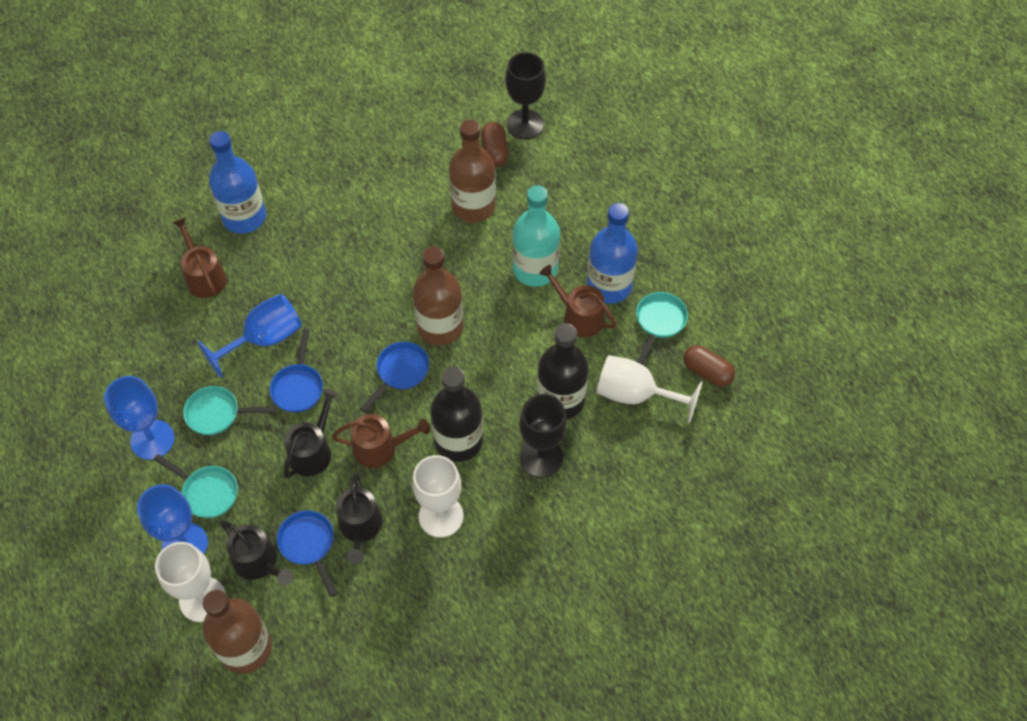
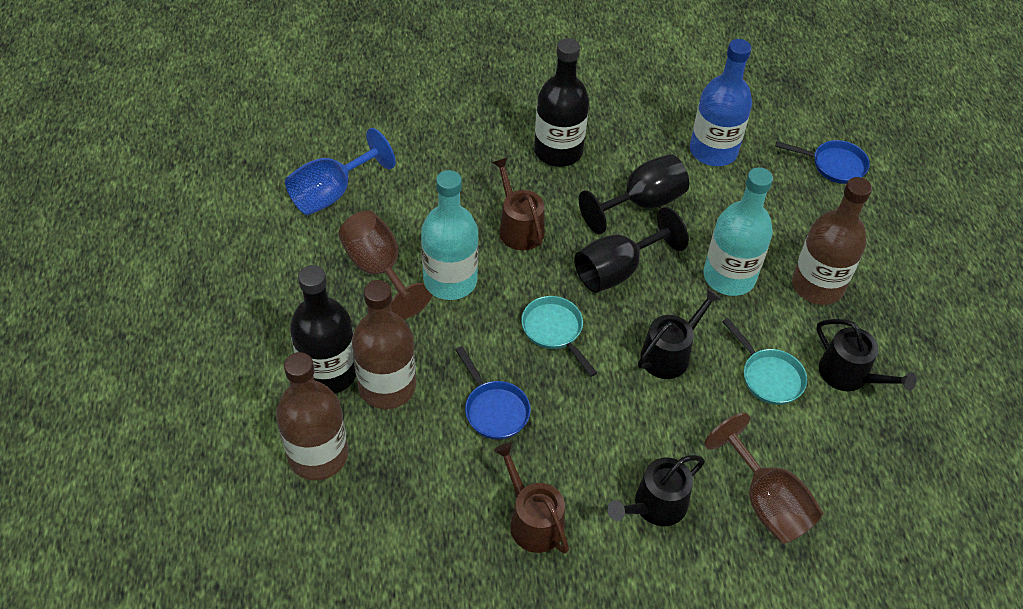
blue bottle: 2 -> 1
blue goblet: 3 -> 1
blue pan: 3 -> 2
brown capsule: 2 -> 0
brown goblet: 0 -> 2
brown watering can: 3 -> 2
turquoise bottle: 1 -> 2
turquoise pan: 3 -> 2
white goblet: 3 -> 0

